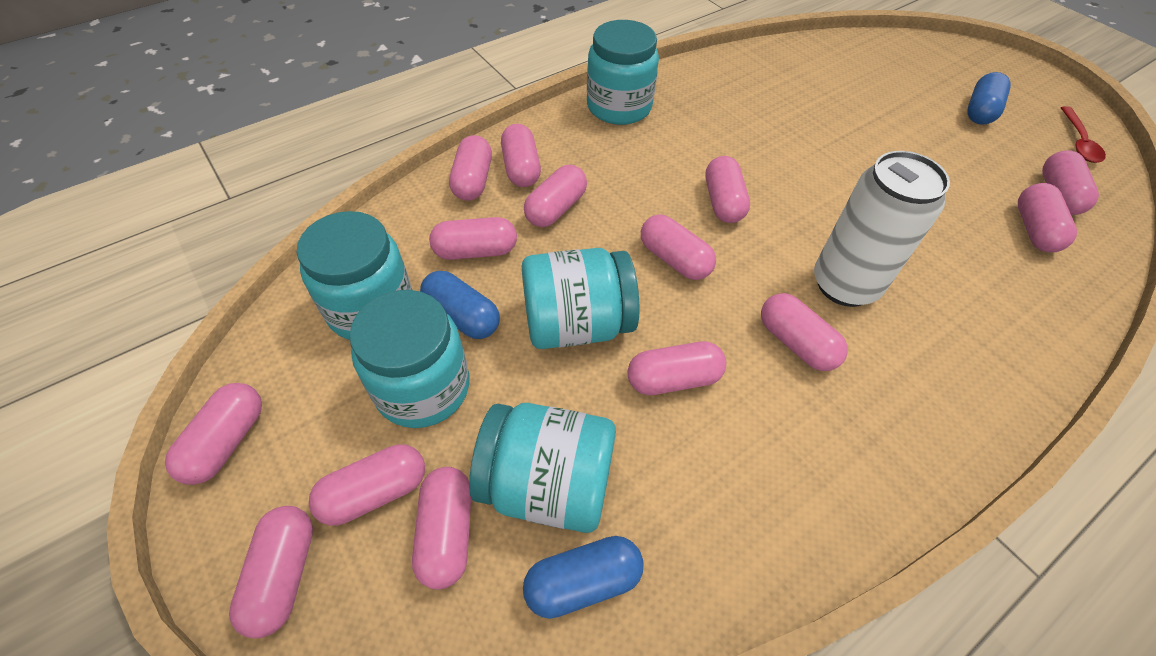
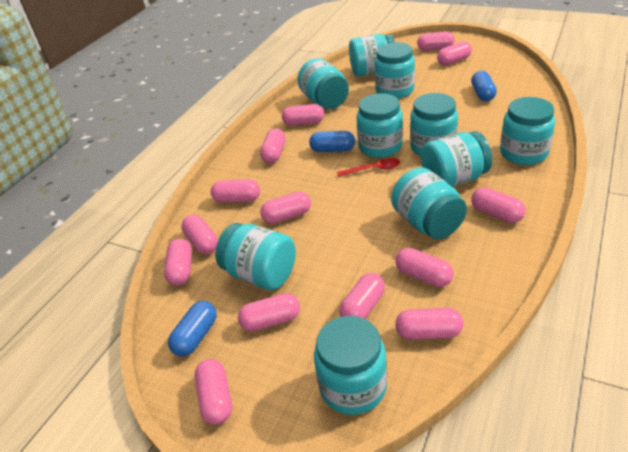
turquoise jar: 5 -> 10
white can: 1 -> 0

